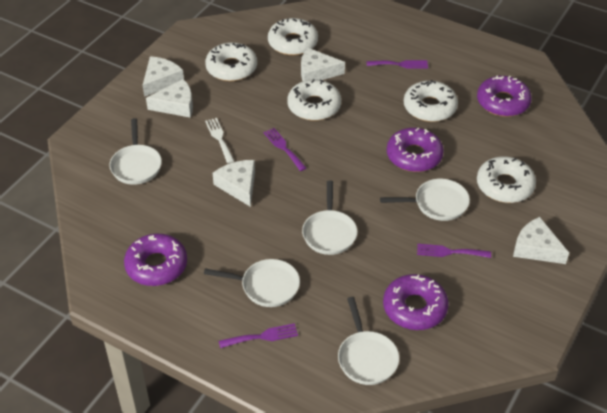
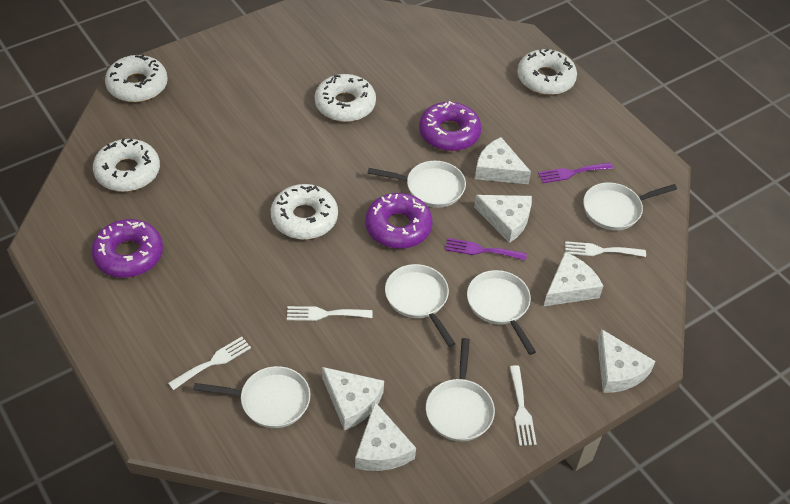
purple donut: 4 -> 3
purple fork: 4 -> 2
white cheese: 5 -> 6
white fork: 1 -> 4
white pan: 5 -> 6

